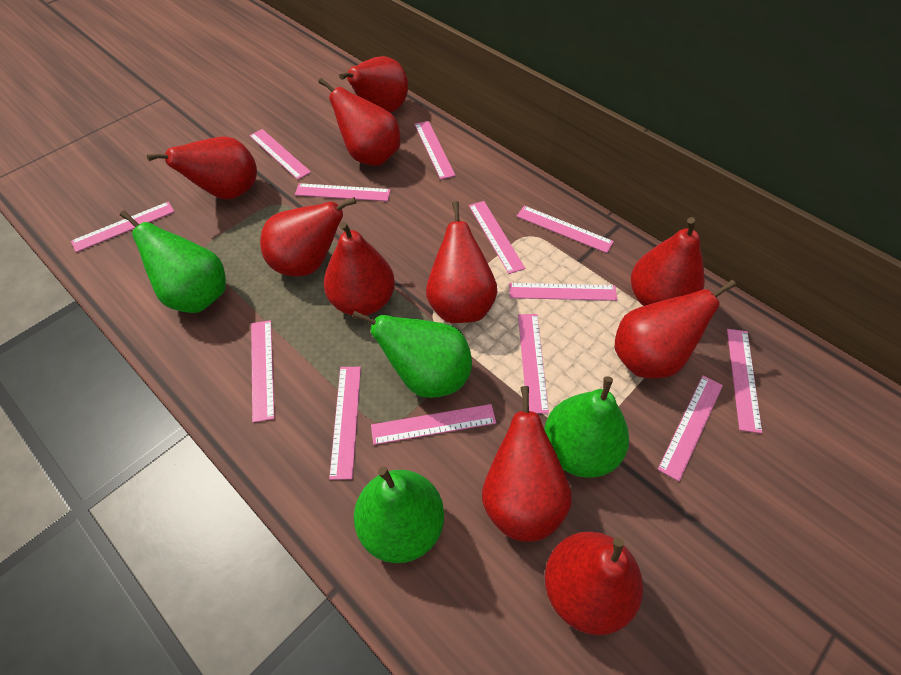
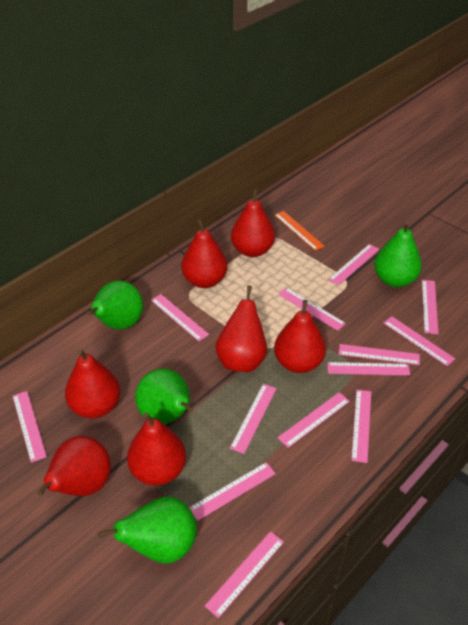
orange ruler: 0 -> 1
red pear: 10 -> 7

